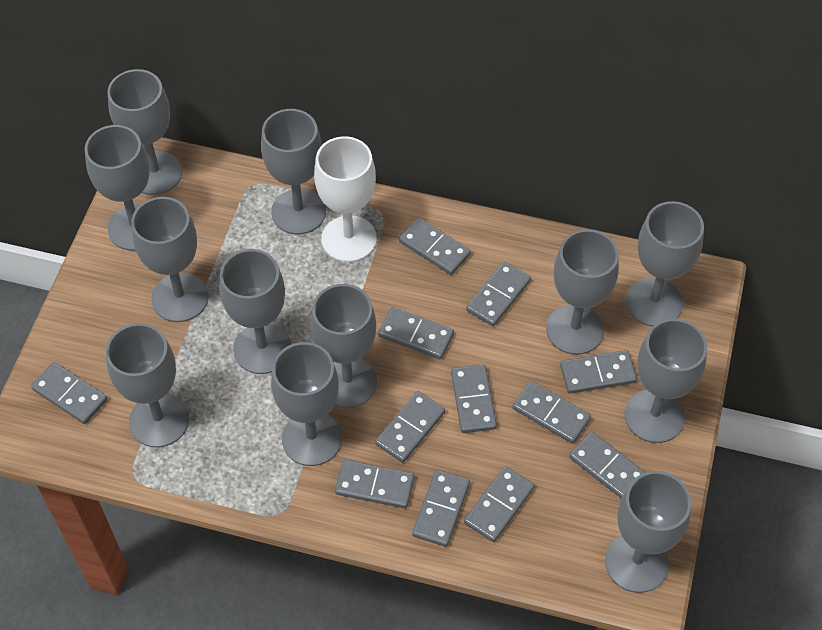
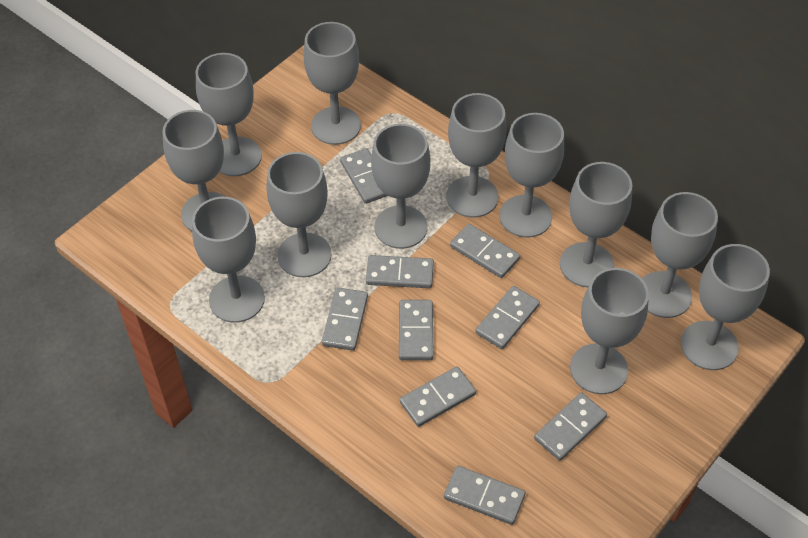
grey domino: 12 -> 9
white goblet: 1 -> 0

